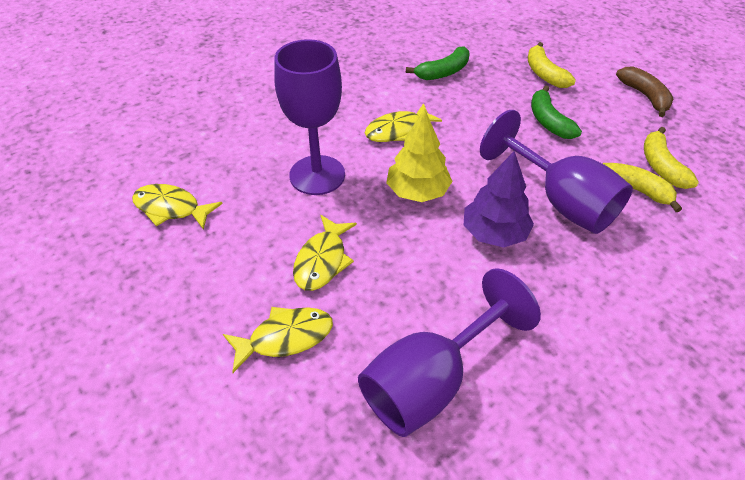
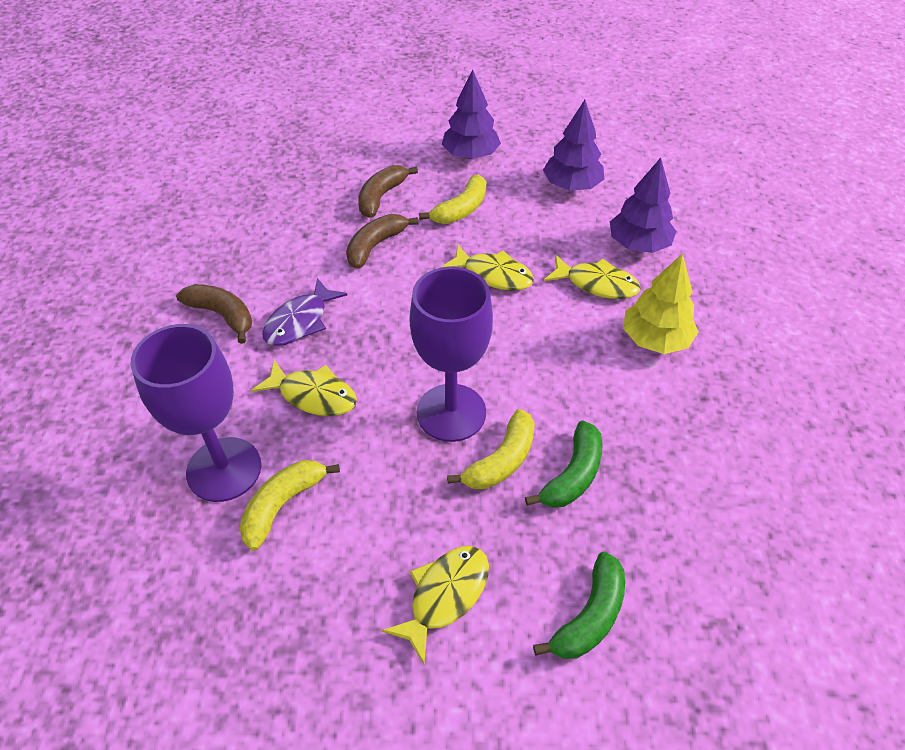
brown banana: 1 -> 3
purple fish: 0 -> 1
purple goblet: 3 -> 2
purple tree: 1 -> 3

